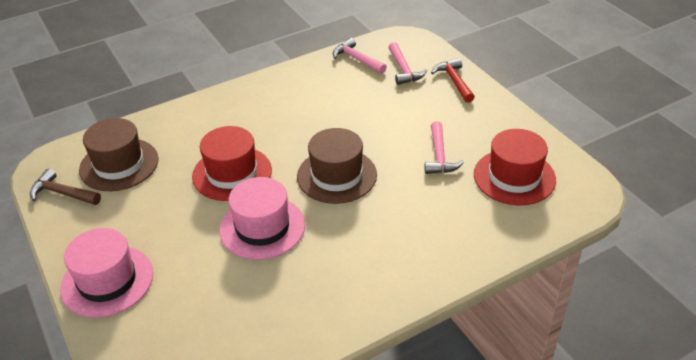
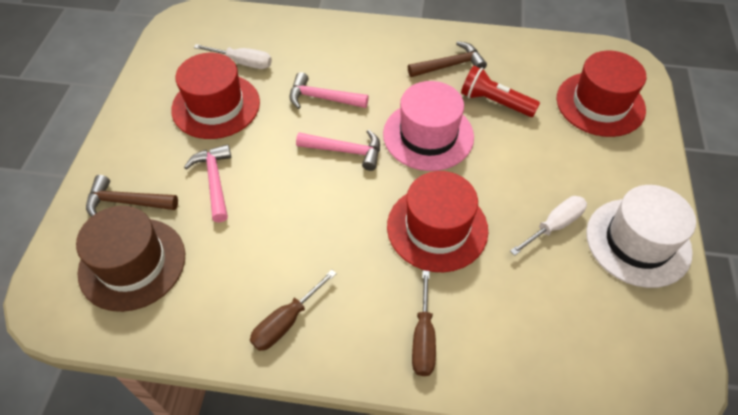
brown hammer: 1 -> 2
brown hat: 2 -> 1
brown screwdriver: 0 -> 2
pink hat: 2 -> 1
red flashlight: 0 -> 1
red hammer: 1 -> 0
red hat: 2 -> 3
white hat: 0 -> 1
white screwdriver: 0 -> 2

